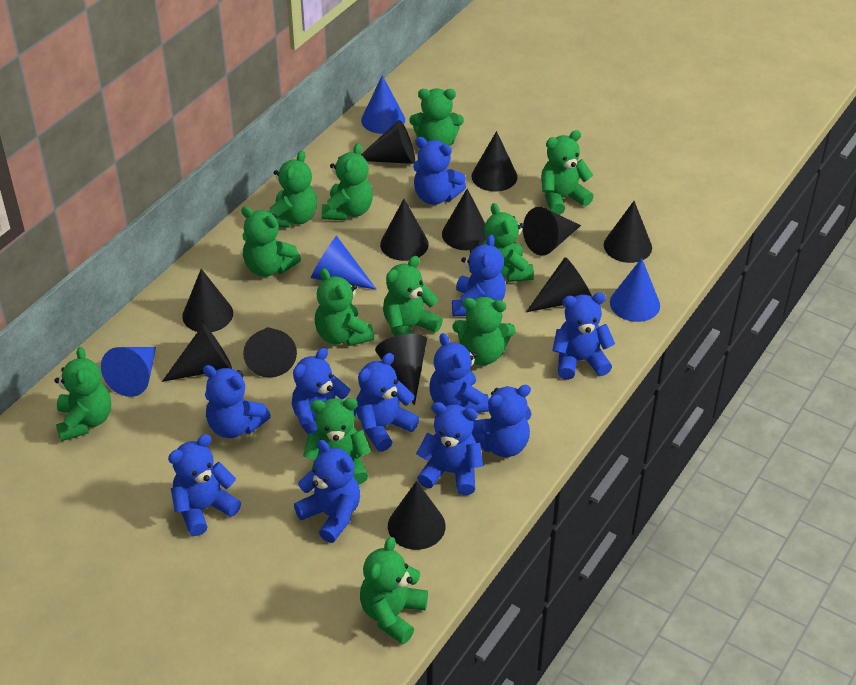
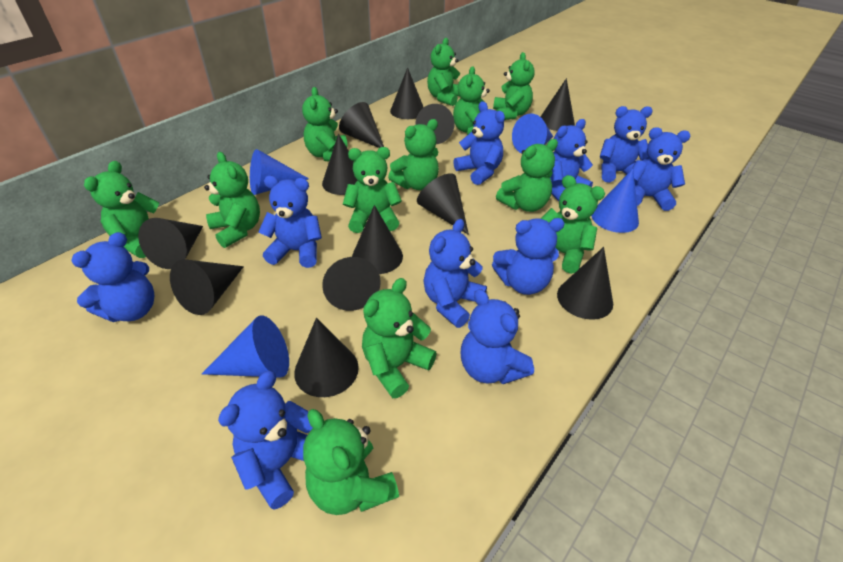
blue teddy bear: 11 -> 10

